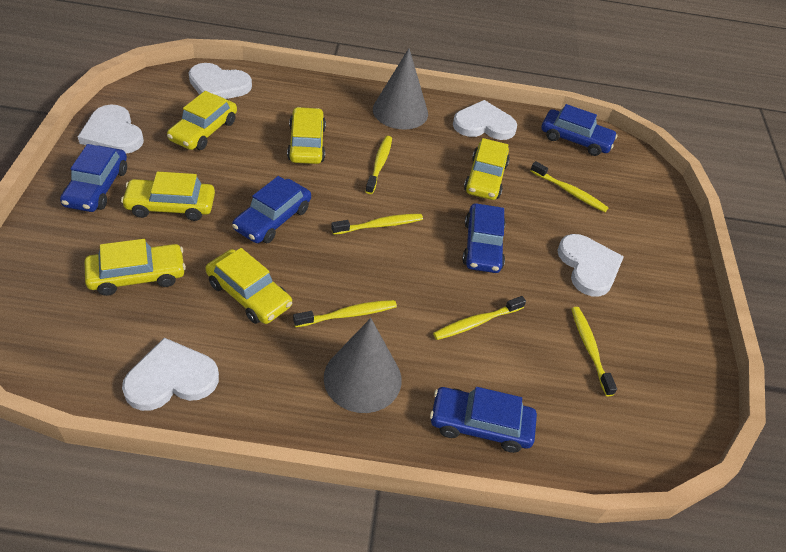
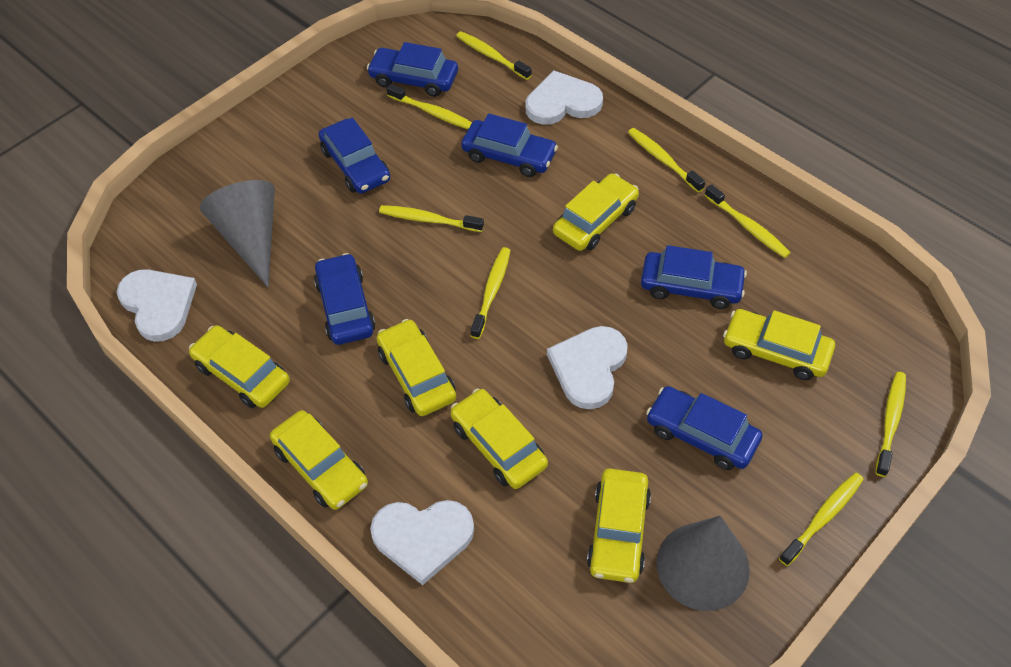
blue car: 5 -> 6
white heart: 5 -> 4
yellow car: 6 -> 7
yellow toothbrush: 6 -> 8

